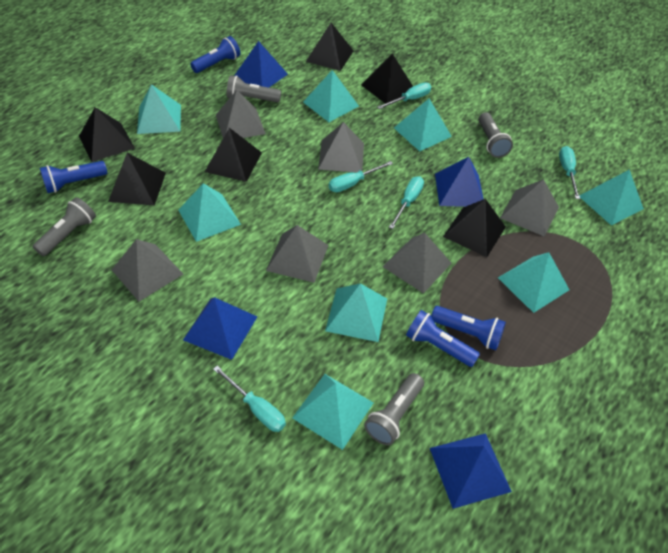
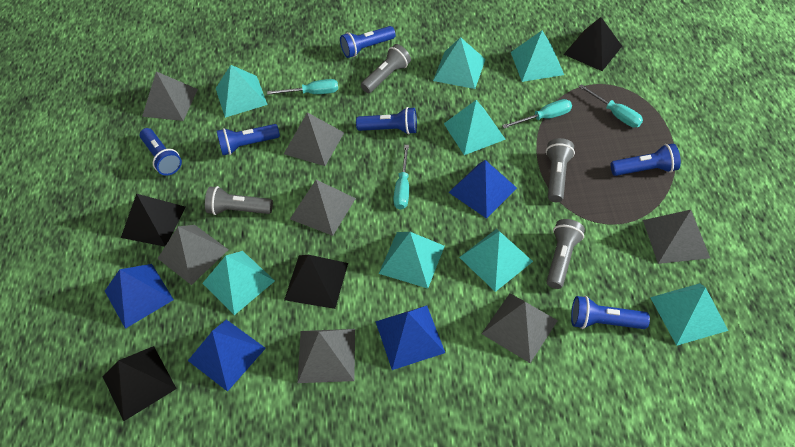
black pyramid: 6 -> 4
blue flashlight: 4 -> 6
grey pyramid: 6 -> 7
turquoise screwdriver: 5 -> 4

